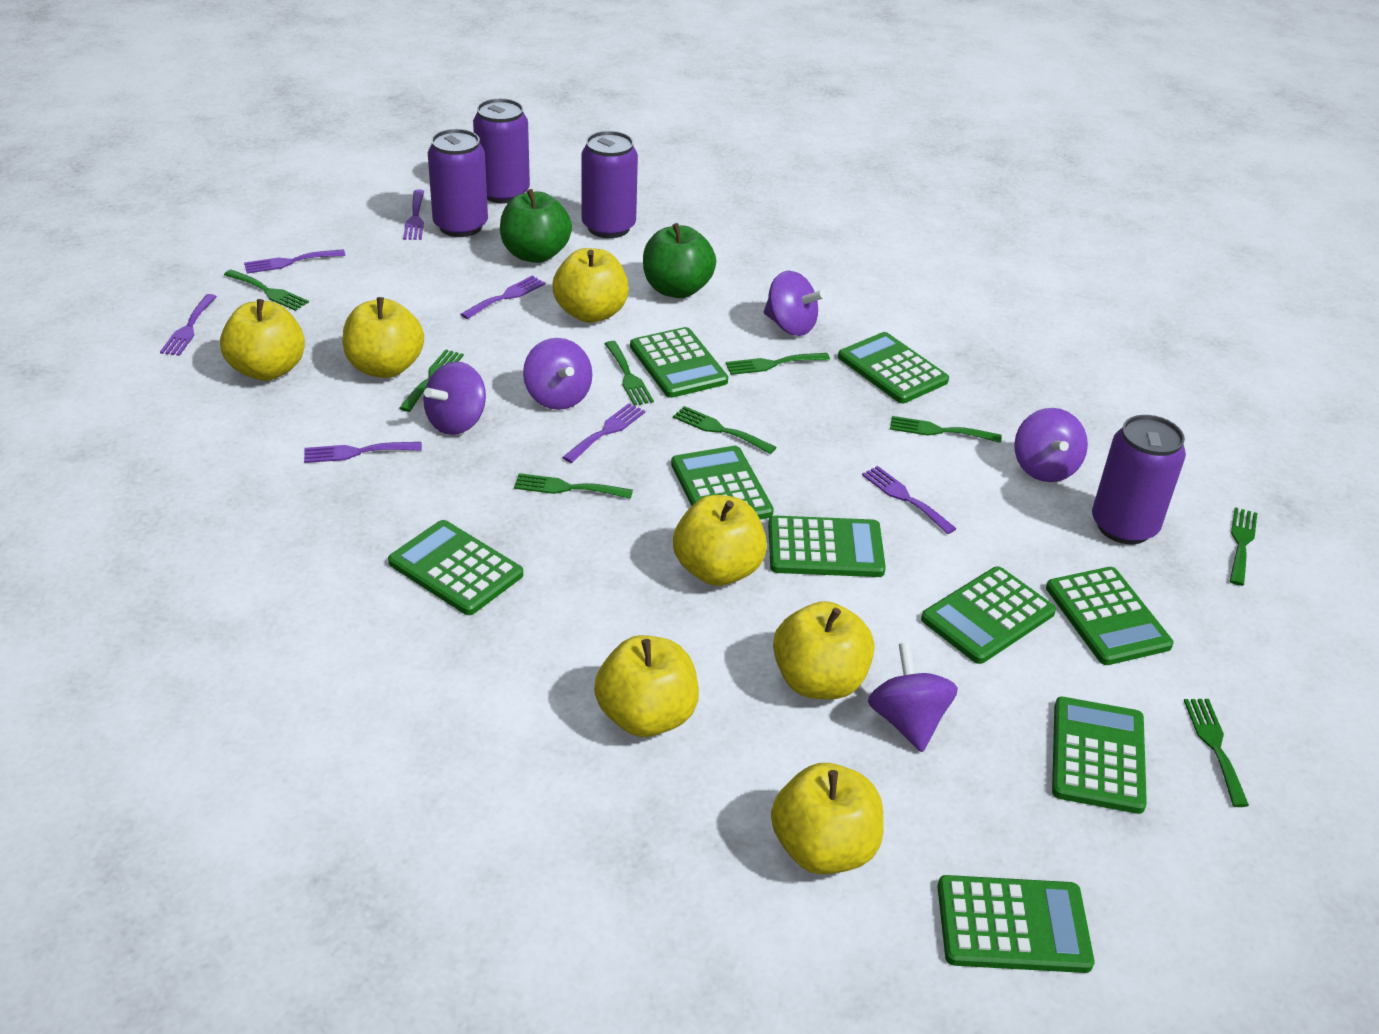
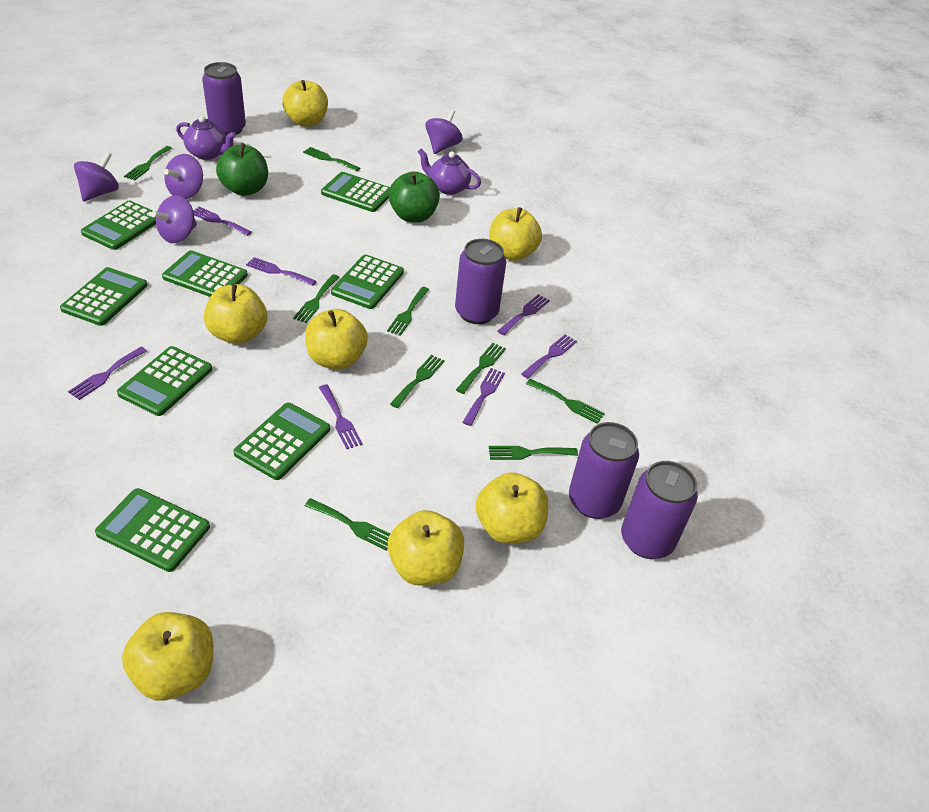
green calculator: 9 -> 8
purple spinning top: 5 -> 4
purple teapot: 0 -> 2

